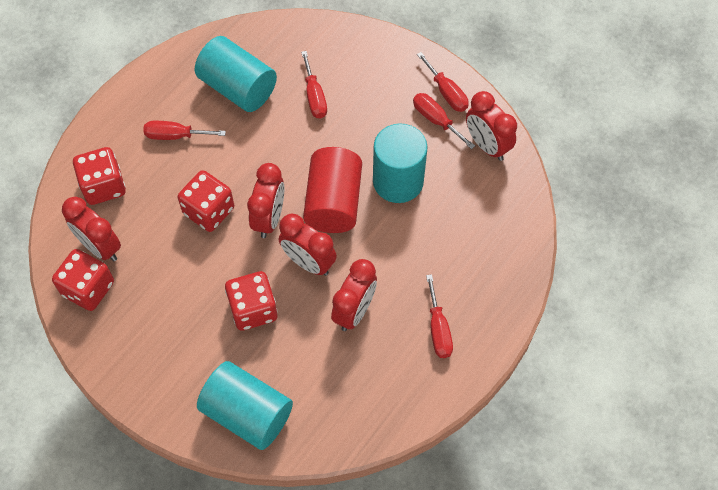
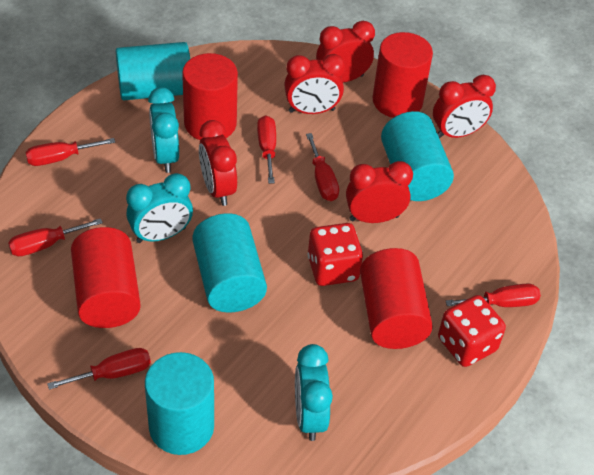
red cylinder: 1 -> 4
red dice: 4 -> 2
red screwdriver: 5 -> 6
turquoise clock: 0 -> 3
turquoise cylinder: 3 -> 4

